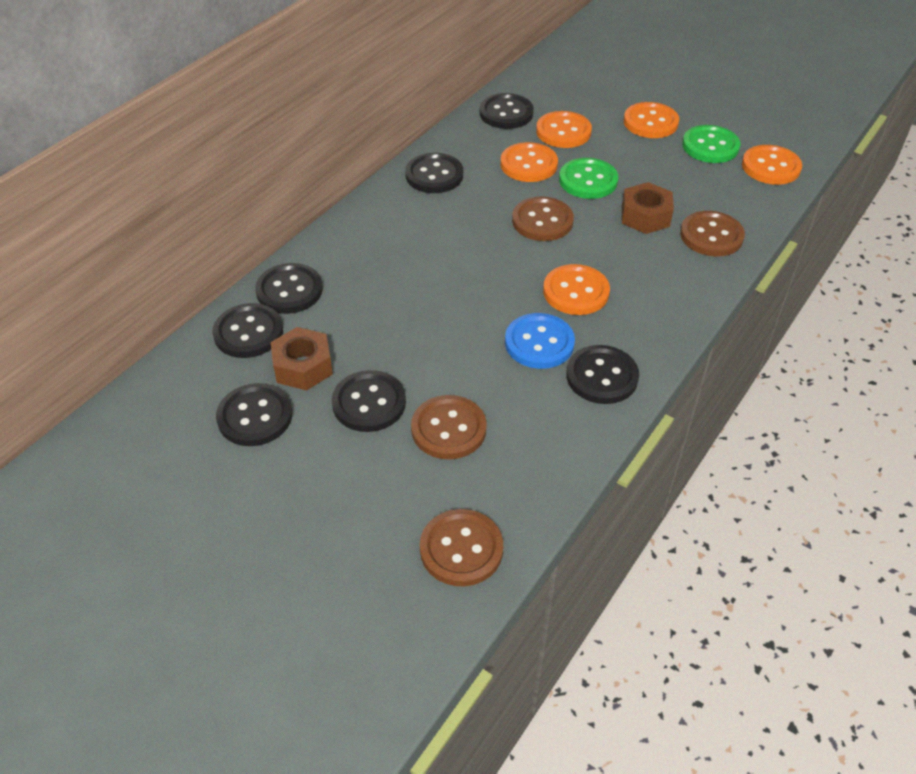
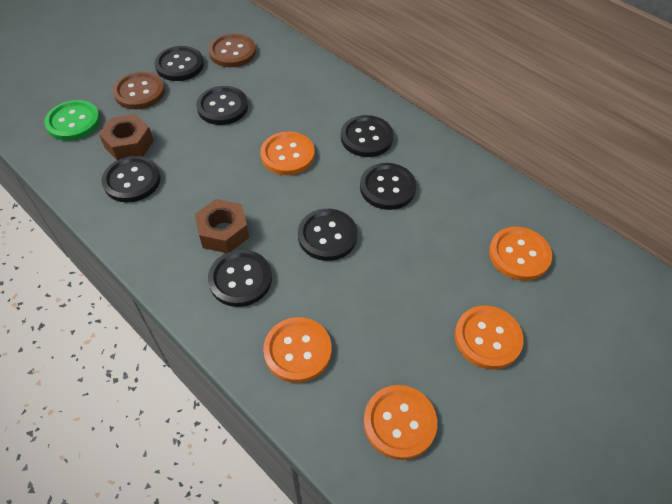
blue button: 1 -> 0
brown button: 4 -> 2
green button: 2 -> 1

